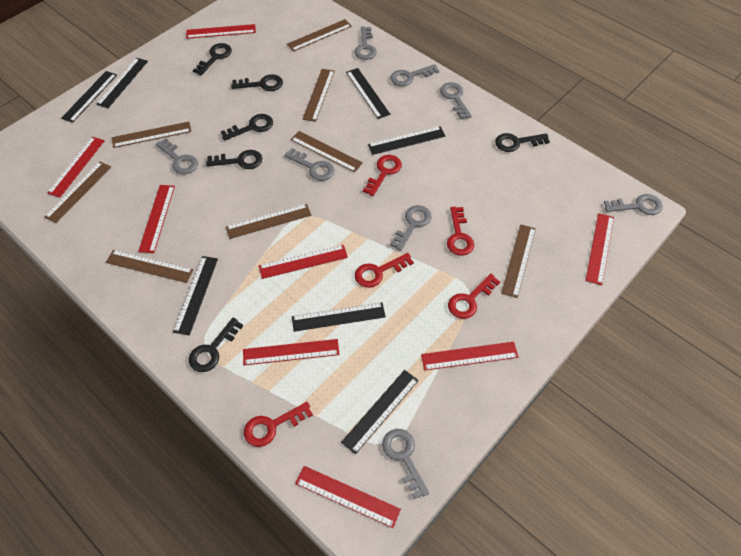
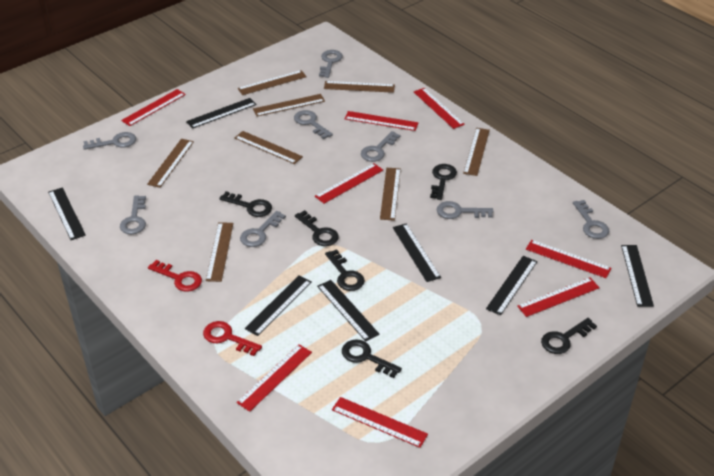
red key: 5 -> 2

